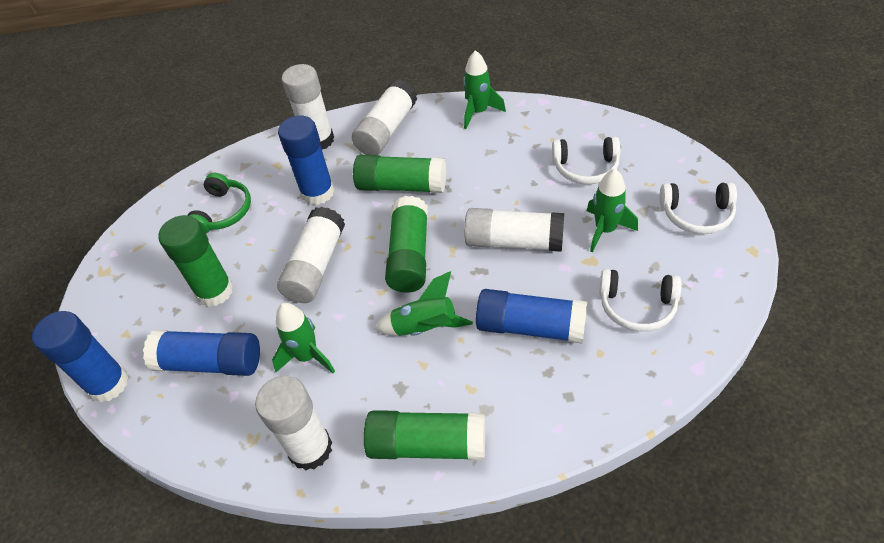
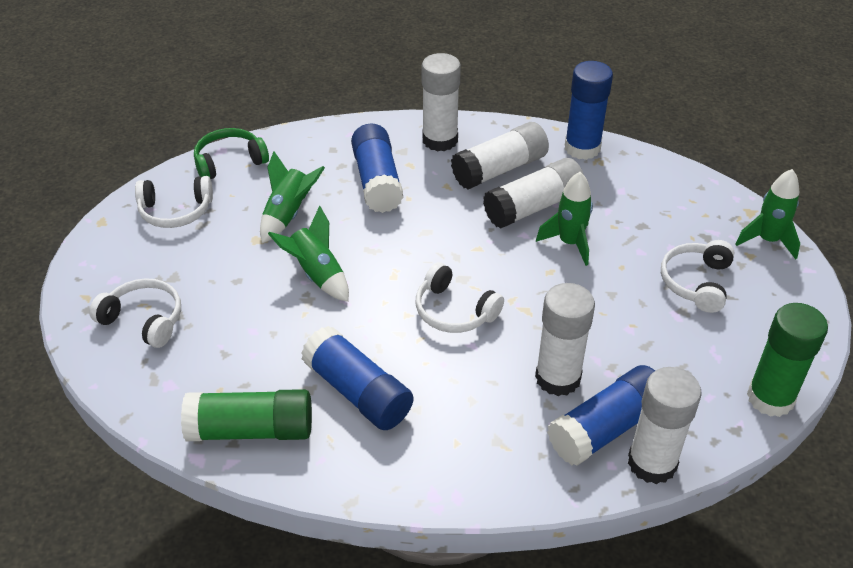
green glue stick: 4 -> 2
white headphones: 3 -> 4

